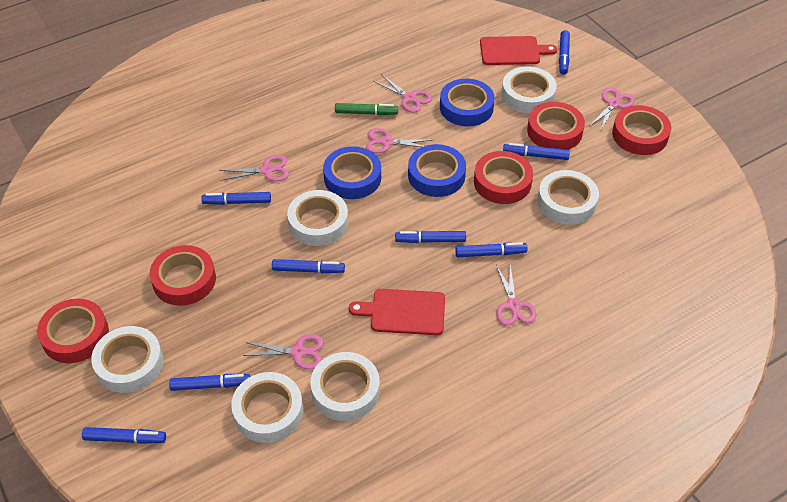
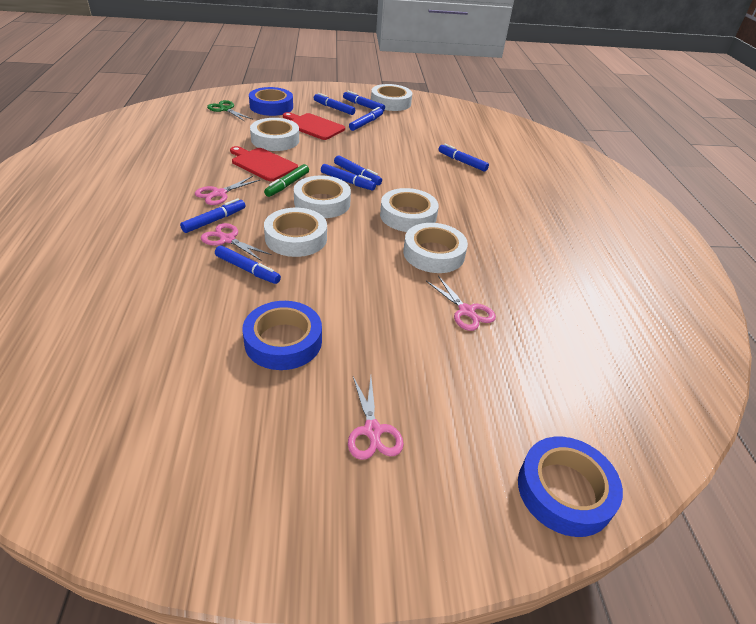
green scissors: 0 -> 1
pink scissors: 6 -> 4
red tape: 5 -> 0

